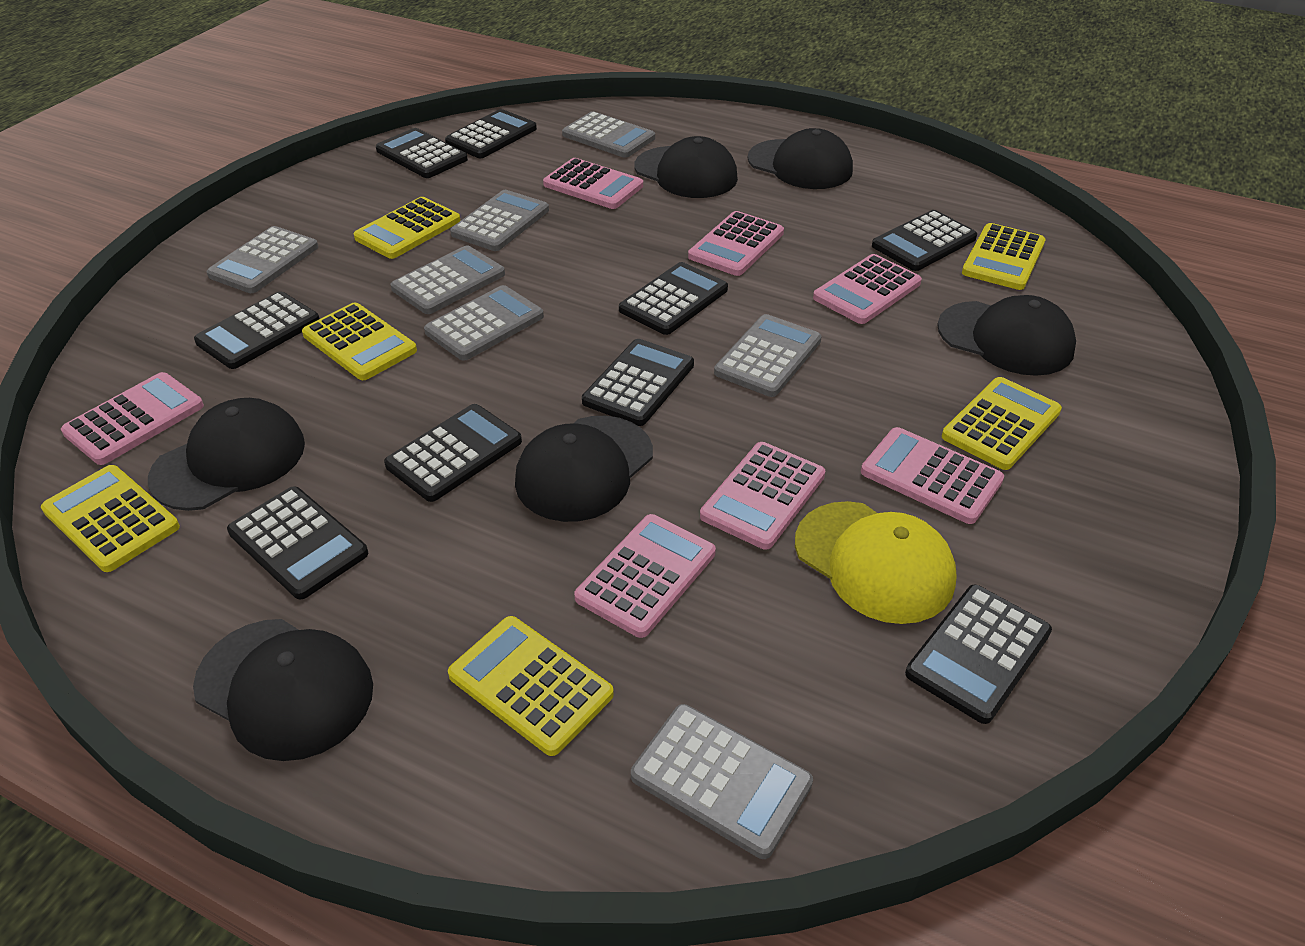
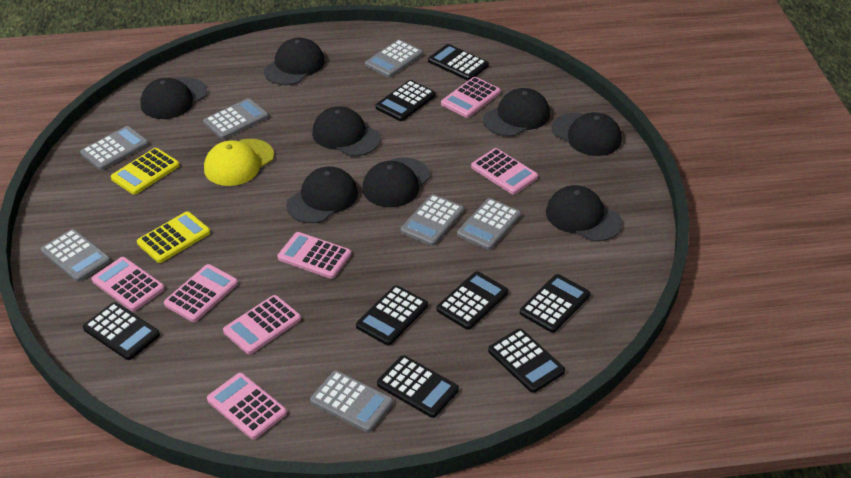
black calculator: 9 -> 8
black cap: 6 -> 8
yellow calculator: 6 -> 2

